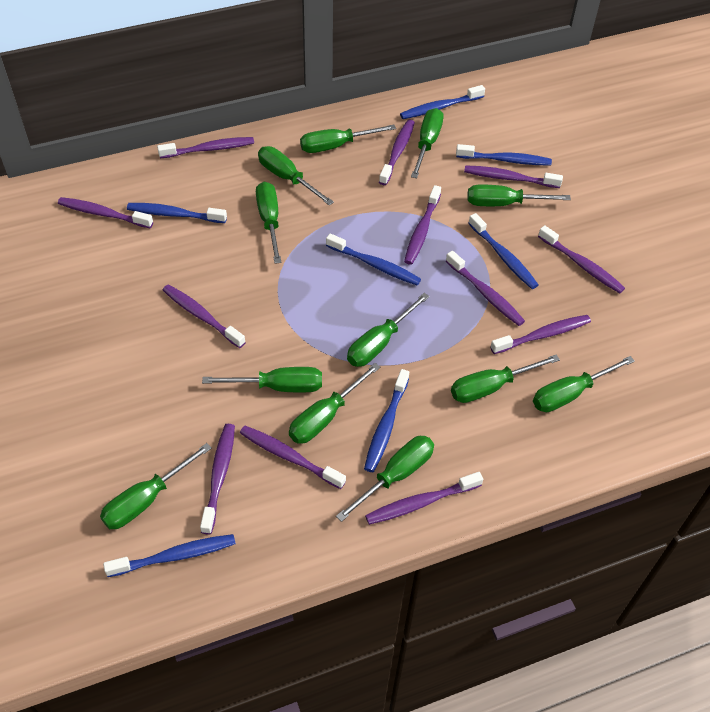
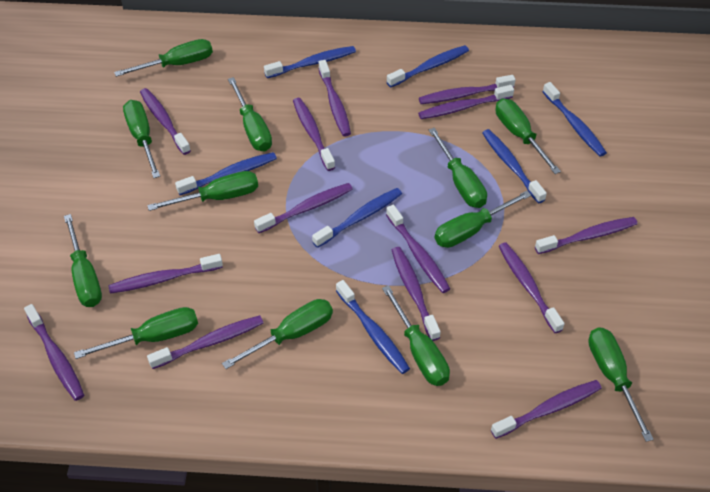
purple toothbrush: 12 -> 14

